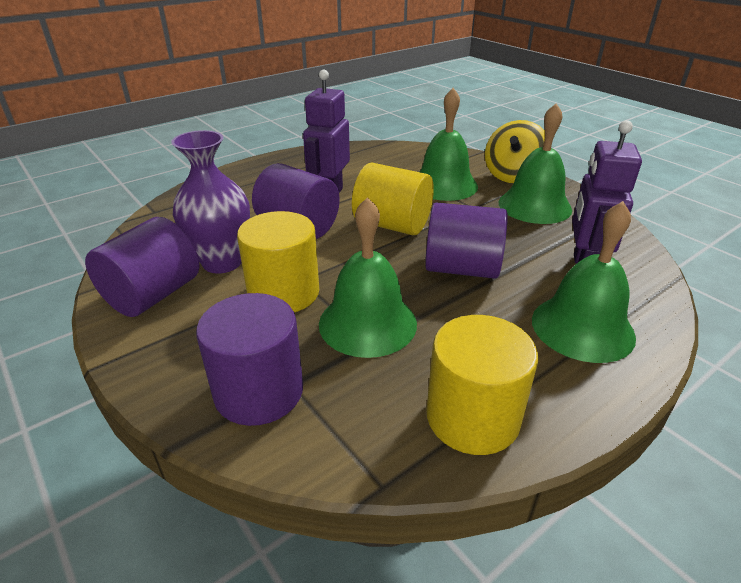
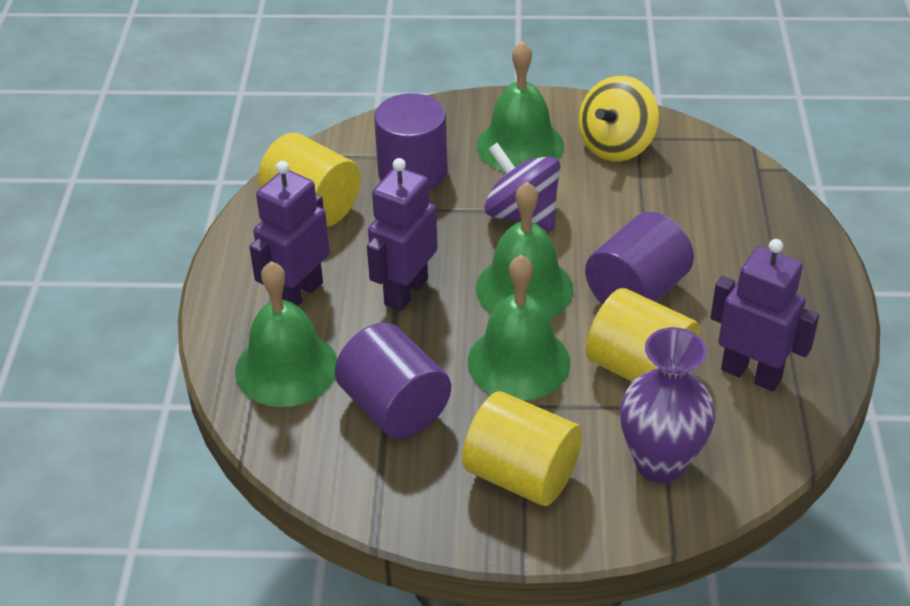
purple cylinder: 4 -> 3
purple robot: 2 -> 3
purple spinning top: 0 -> 1

